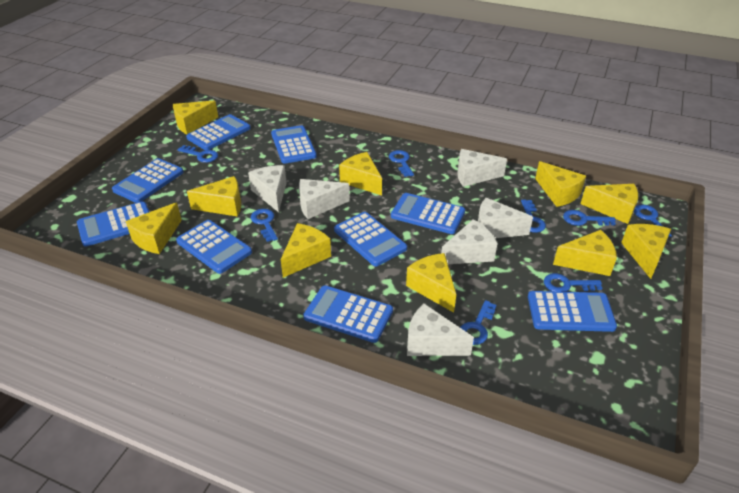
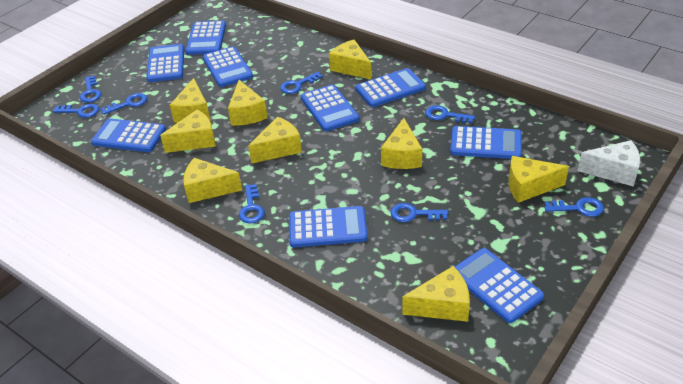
white cheese: 6 -> 1
yellow cheese: 10 -> 9

